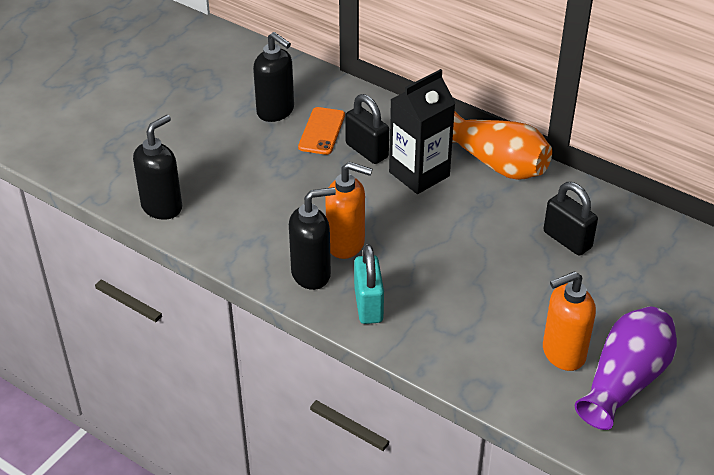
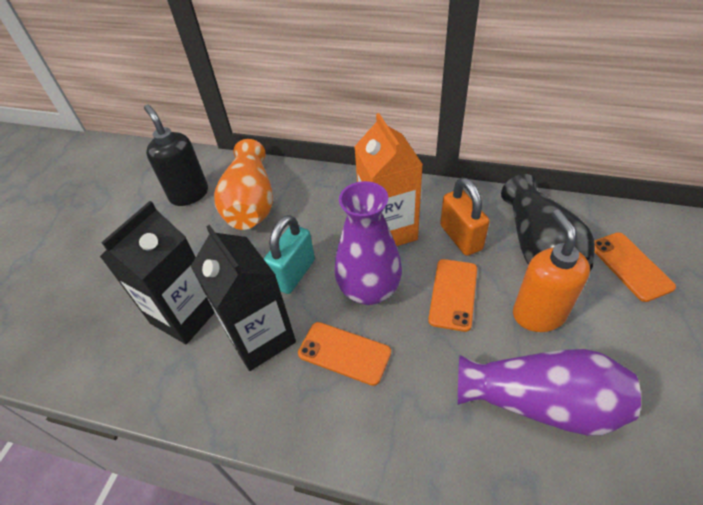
black carton: 1 -> 2
black padlock: 2 -> 0
black soap dispenser: 3 -> 1
black vase: 0 -> 1
orange carton: 0 -> 1
orange padlock: 0 -> 1
orange phone: 1 -> 3
orange soap dispenser: 2 -> 1
purple vase: 1 -> 2

